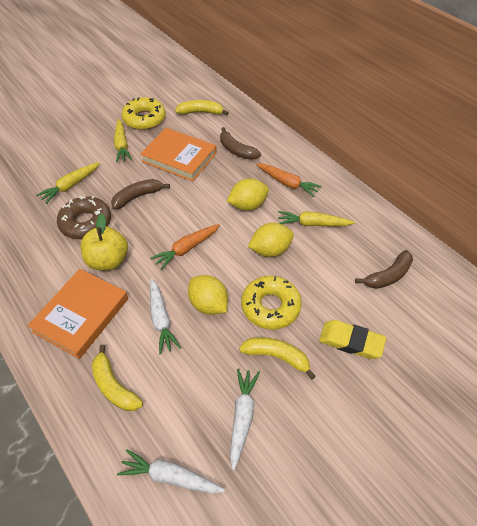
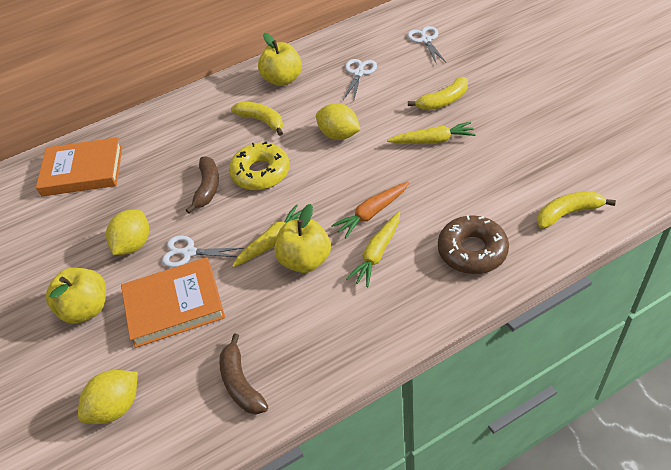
brown banana: 3 -> 2
orange carrot: 2 -> 1
white carrot: 3 -> 0
white scissors: 0 -> 3
yellow apple: 1 -> 3
yellow donut: 2 -> 1
yellow eraser: 1 -> 0

